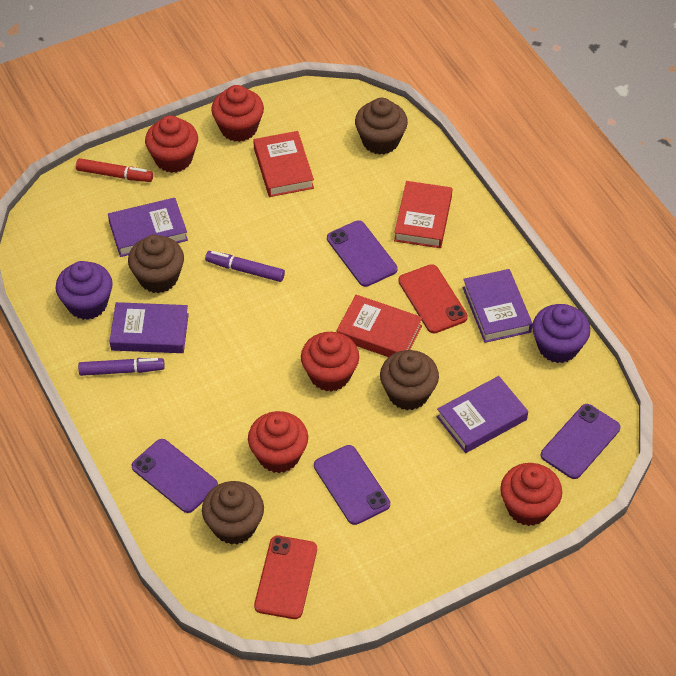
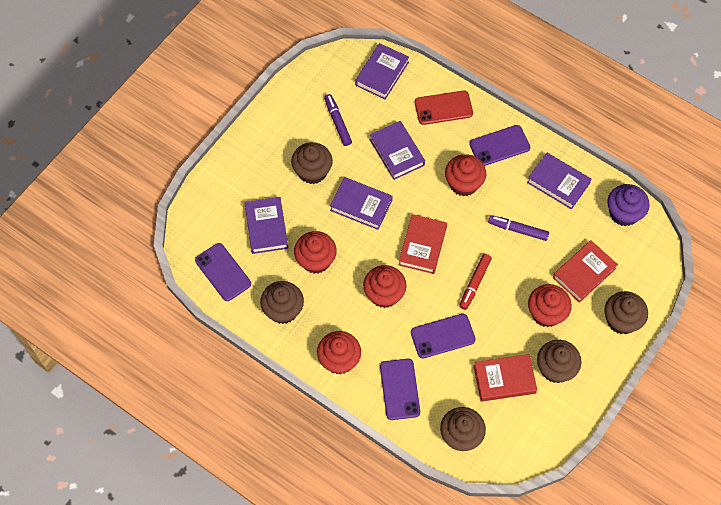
brown cupcake: 4 -> 5
purple book: 4 -> 5
purple cupcake: 2 -> 1
red phone: 2 -> 1

